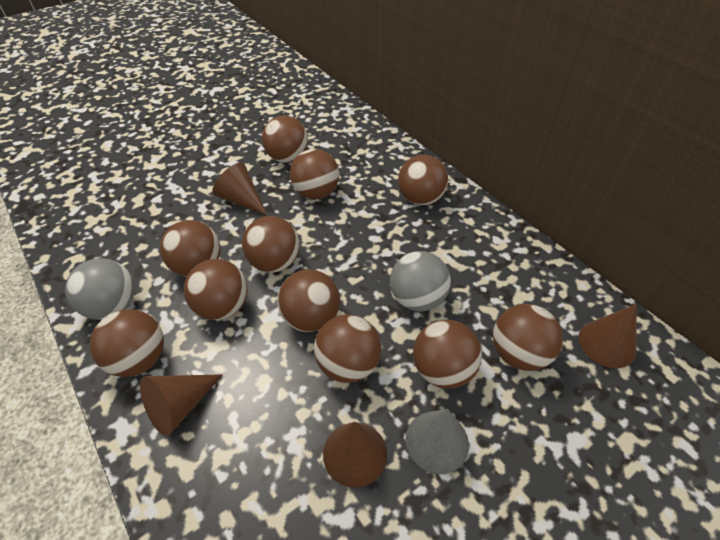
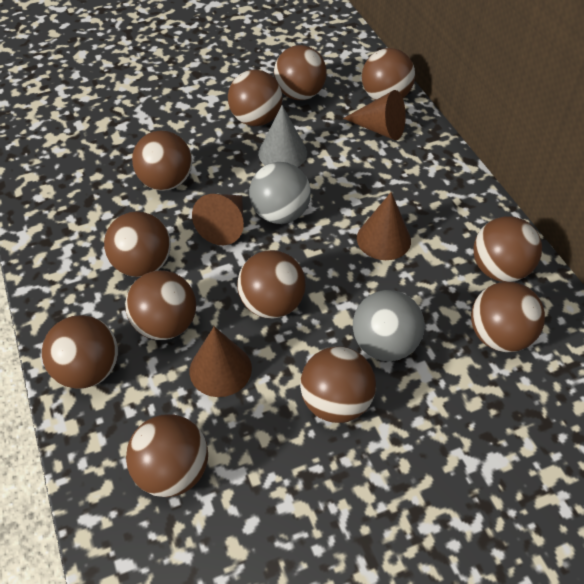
brown ball: 11 -> 12

